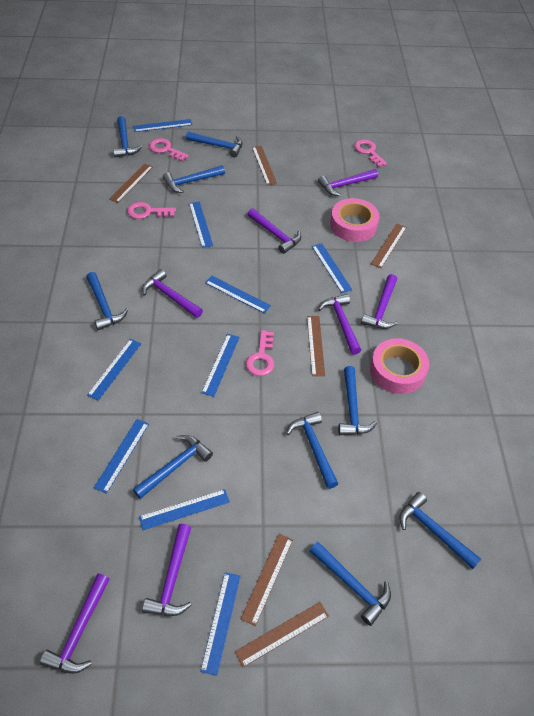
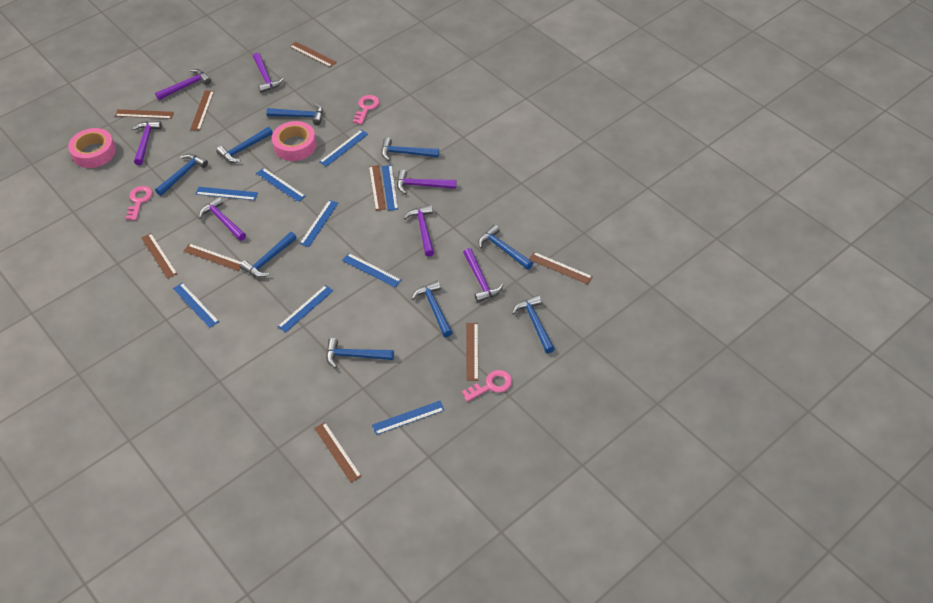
brown ruler: 6 -> 9
pink key: 4 -> 3

